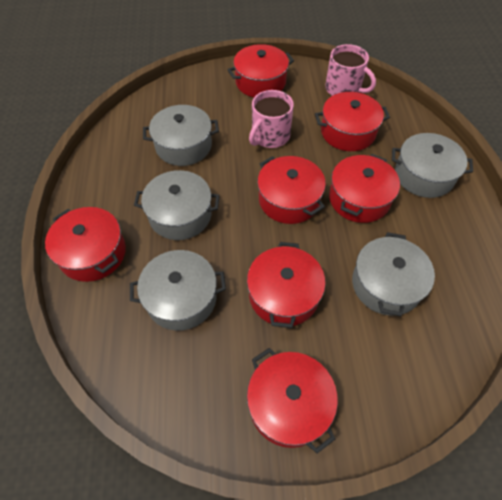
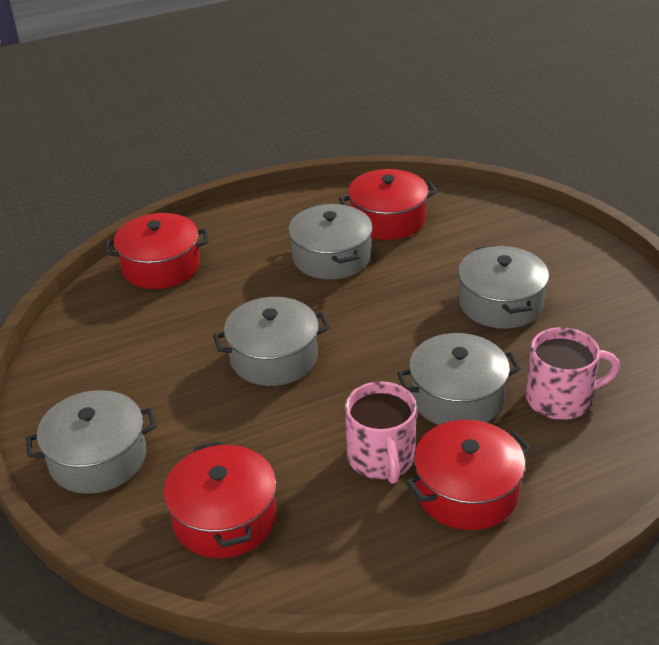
red pot: 7 -> 4

